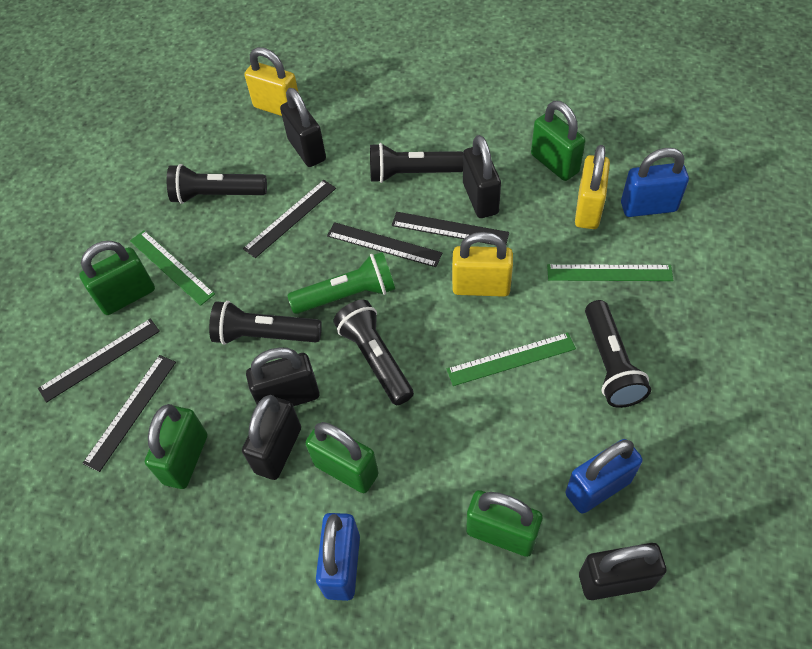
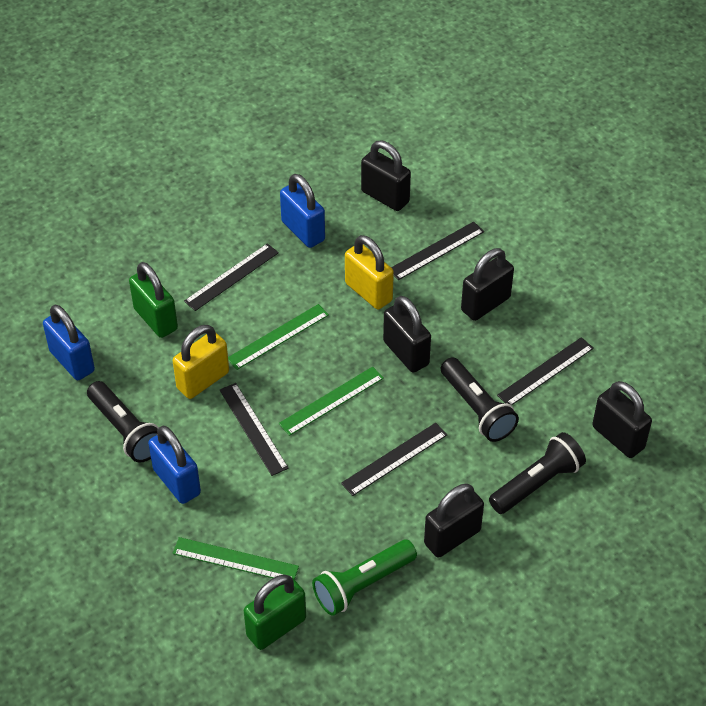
black flashlight: 5 -> 3
green padlock: 5 -> 2
yellow padlock: 3 -> 2

